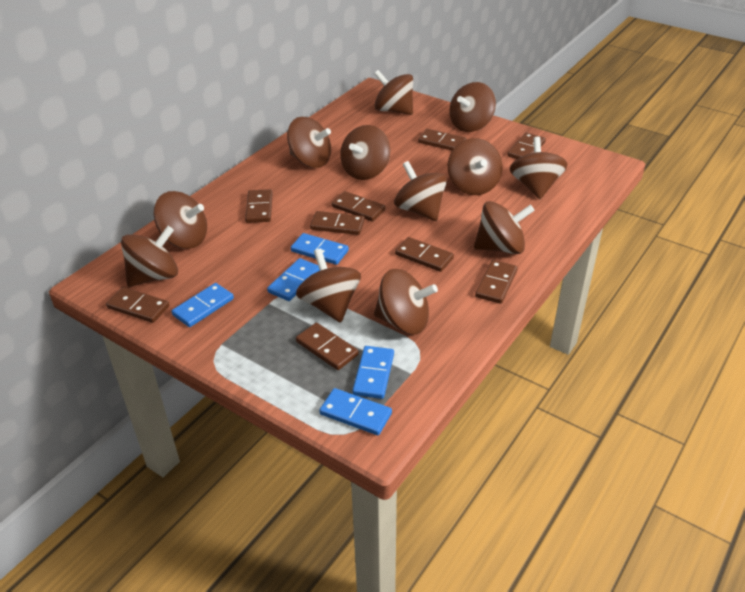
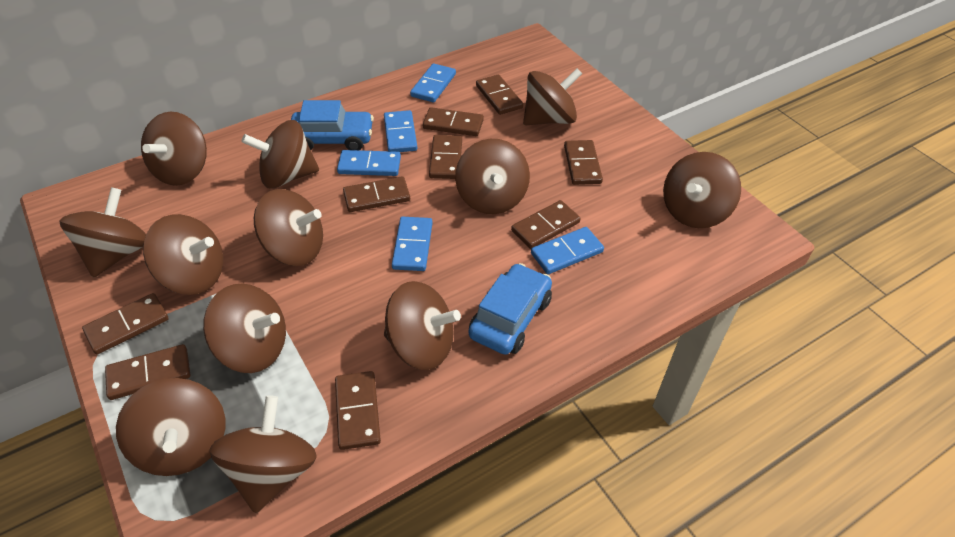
blue car: 0 -> 2

